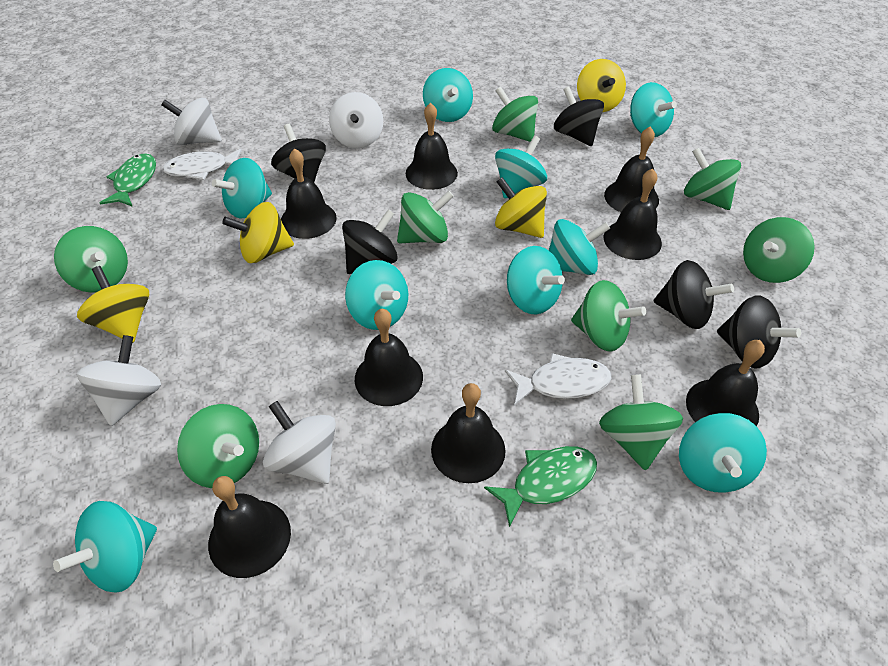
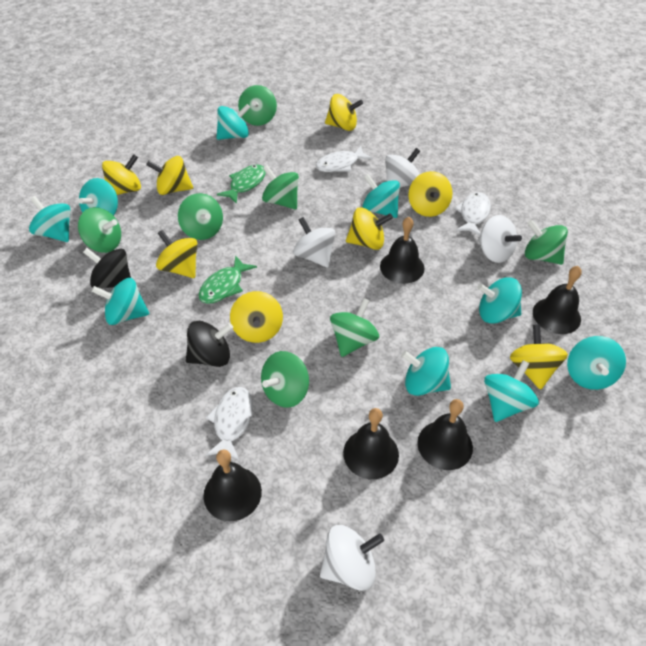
black bell: 8 -> 5
black spinning top: 5 -> 2
green spinning top: 8 -> 7
white fish: 2 -> 3
yellow spinning top: 4 -> 8

